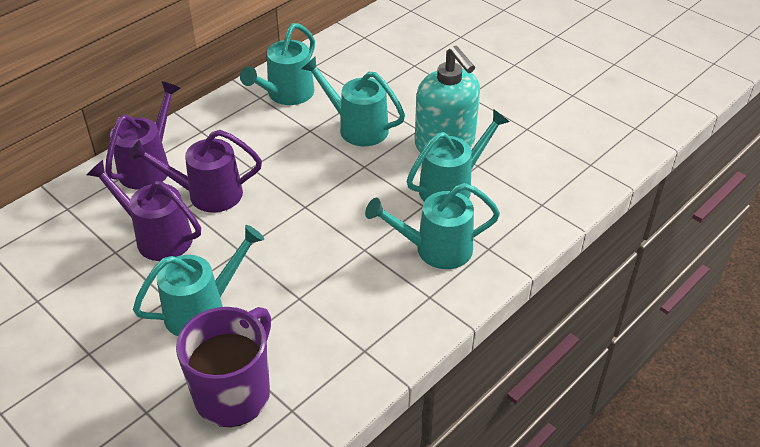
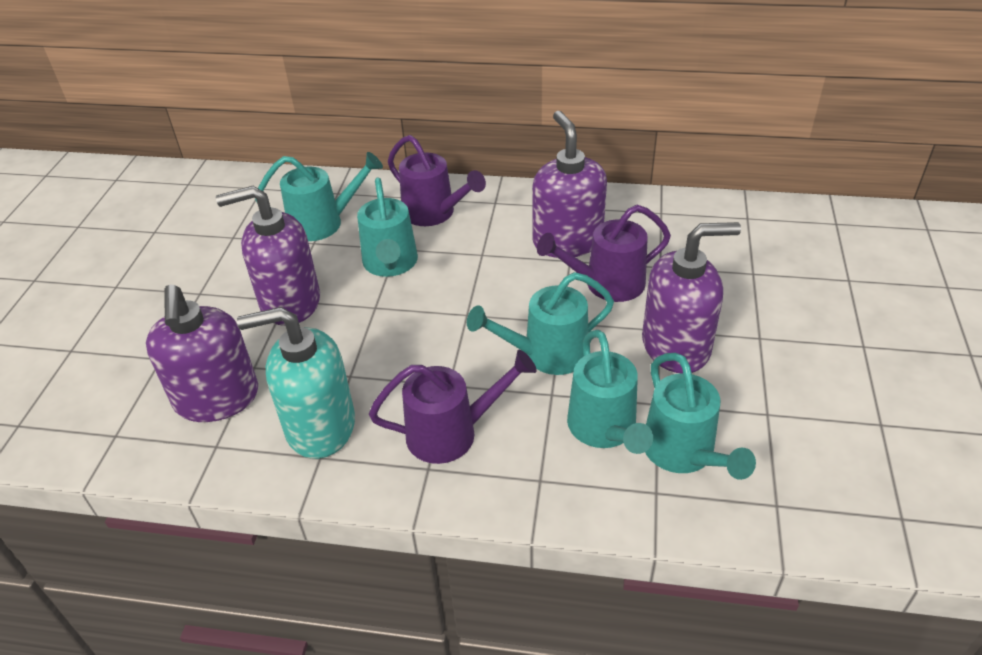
purple mug: 1 -> 0
purple soap dispenser: 0 -> 4

